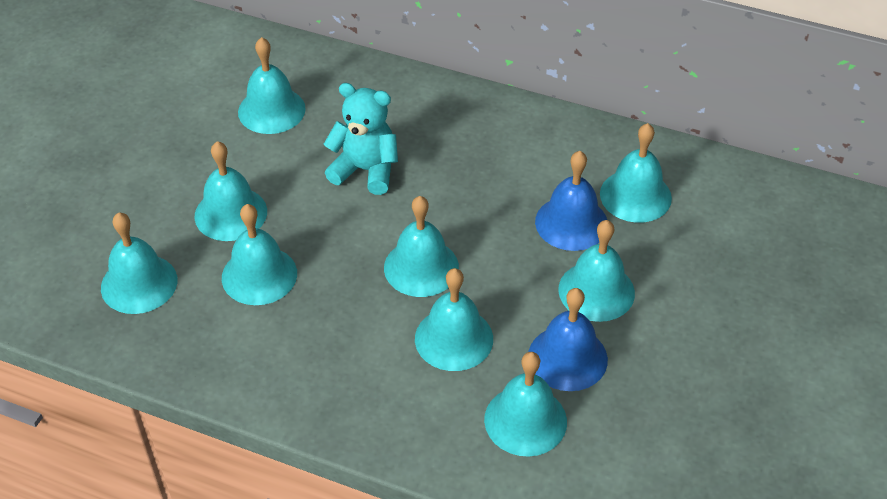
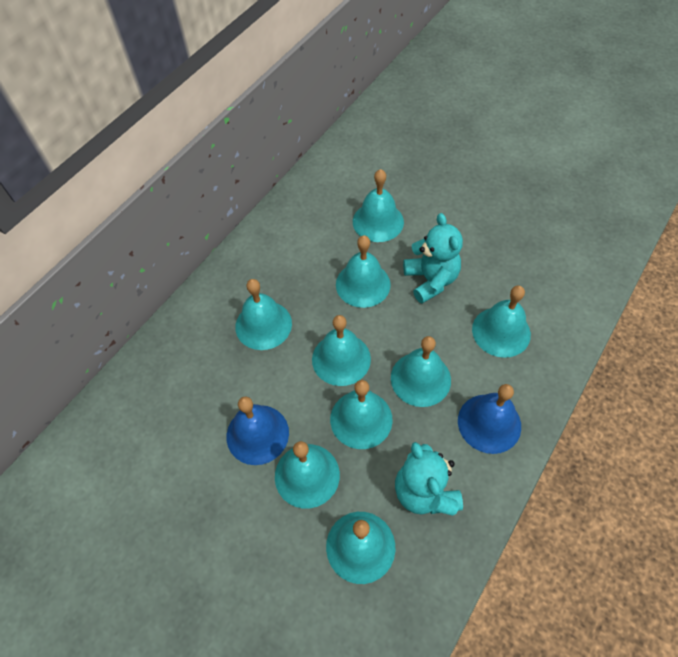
turquoise teddy bear: 1 -> 2

